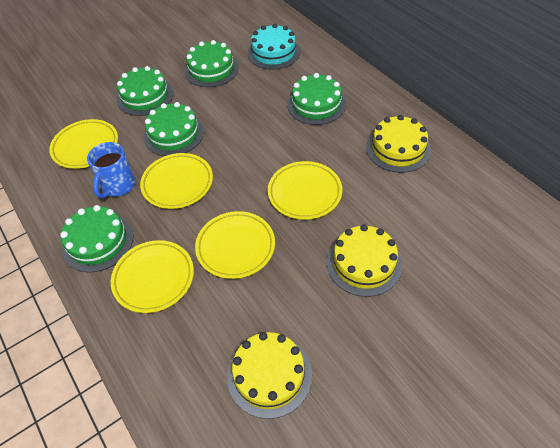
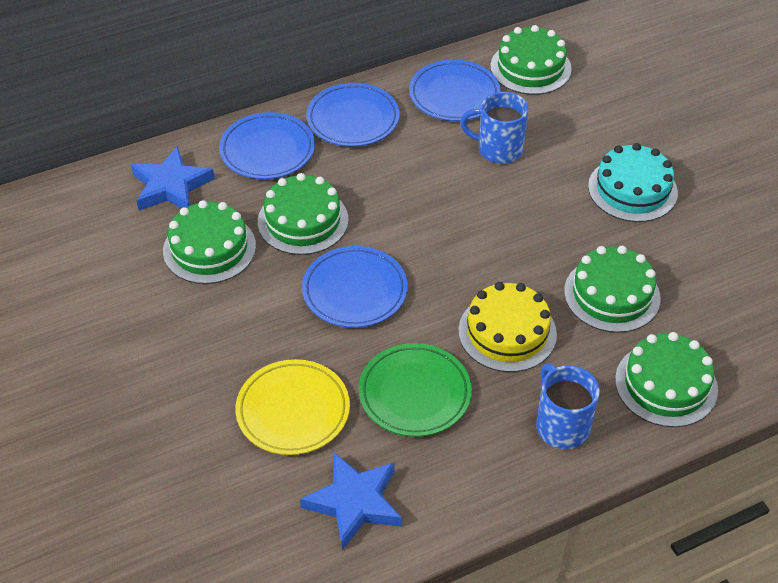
blue mug: 1 -> 2
blue plate: 0 -> 4
blue star: 0 -> 2
green plate: 0 -> 1
yellow cake: 3 -> 1
yellow plate: 5 -> 1

